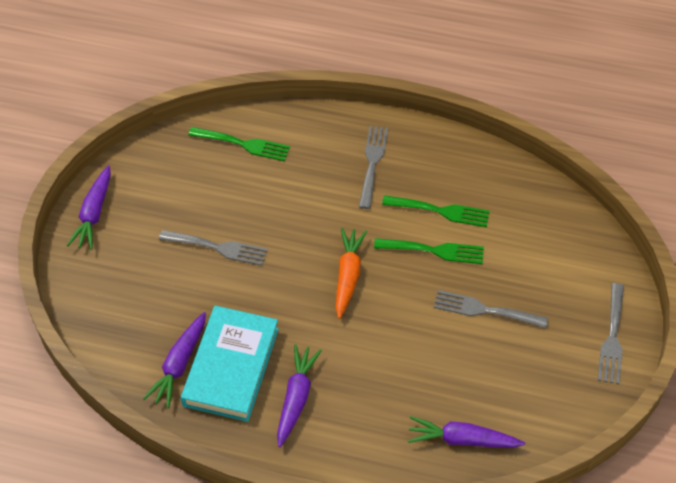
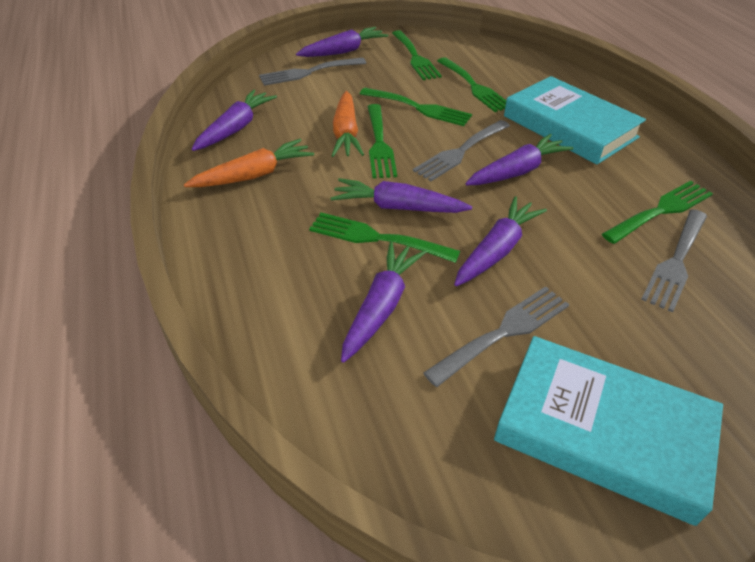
green fork: 3 -> 6
orange carrot: 1 -> 2
purple carrot: 4 -> 6
turquoise book: 1 -> 2

